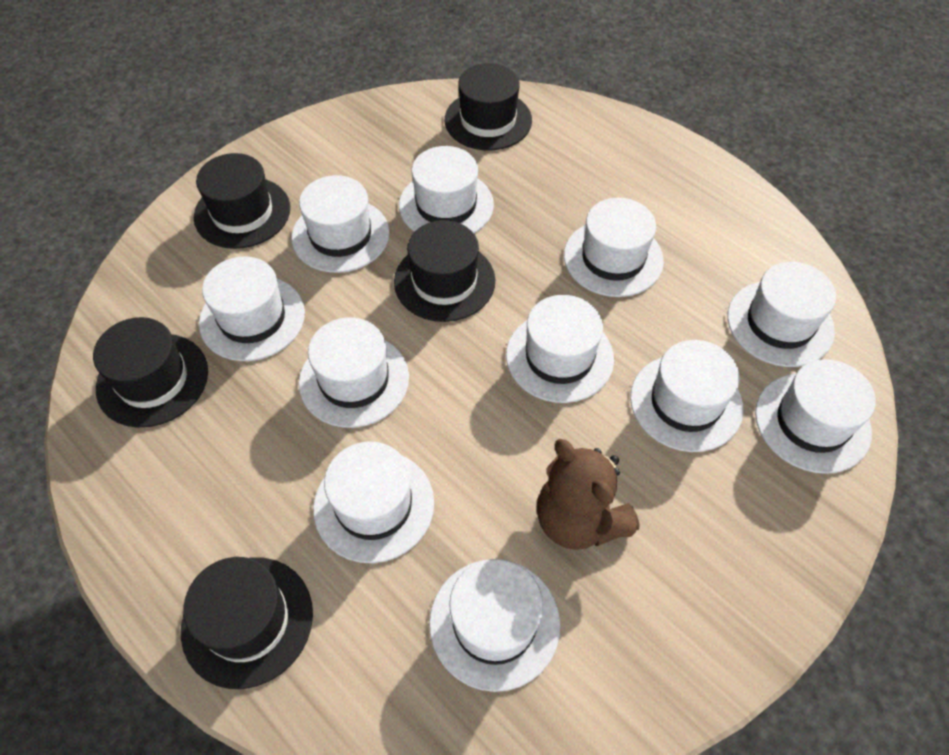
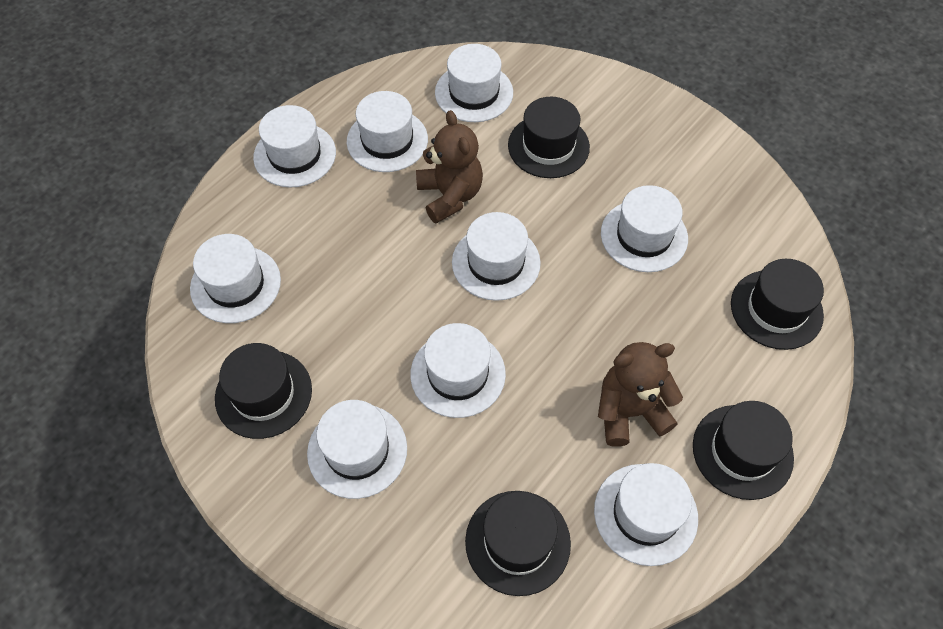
brown teddy bear: 1 -> 2
white hat: 11 -> 9

